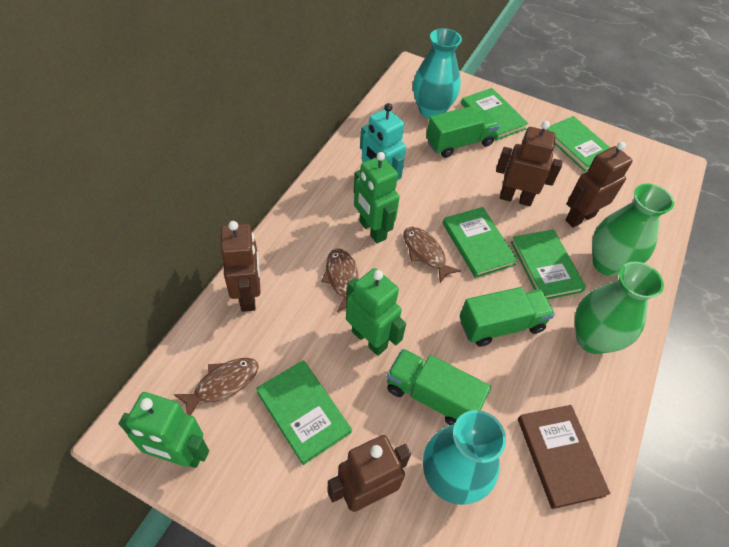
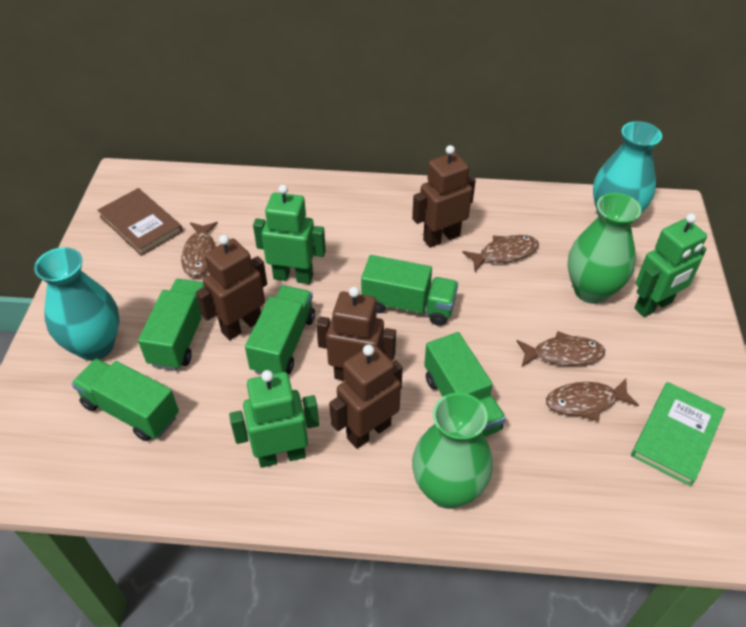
brown fish: 3 -> 4
green book: 5 -> 1
green truck: 3 -> 5
turquoise robot: 1 -> 0

